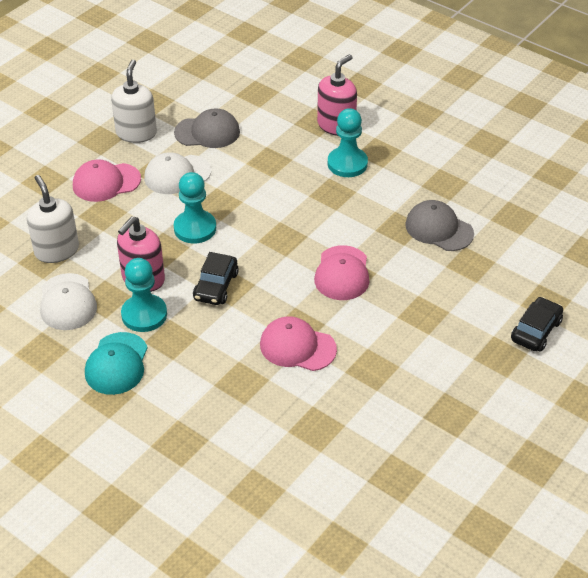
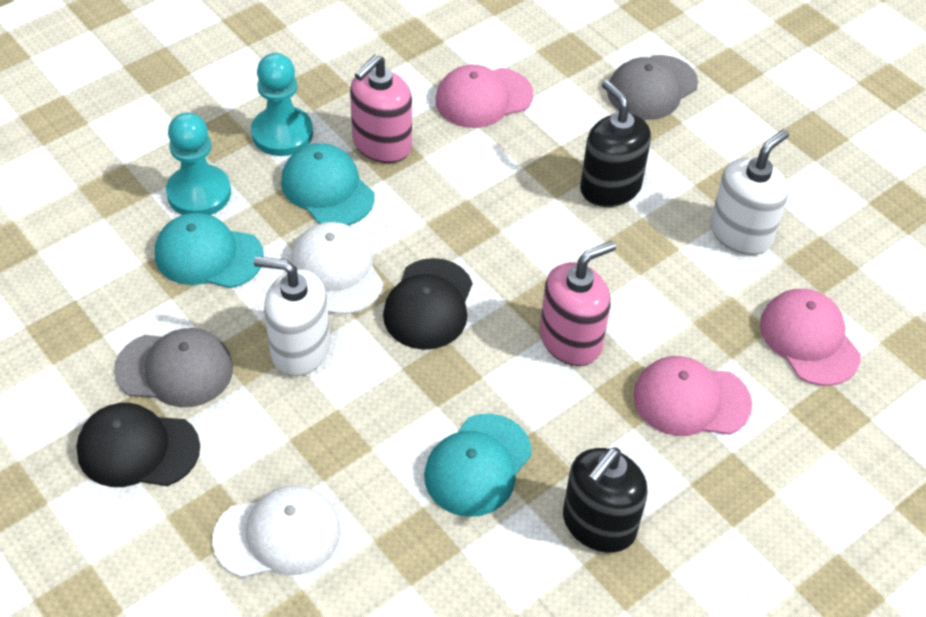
black cap: 0 -> 2
black car: 2 -> 0
black soap dispenser: 0 -> 2
turquoise cap: 1 -> 3
turquoise pawn: 3 -> 2

